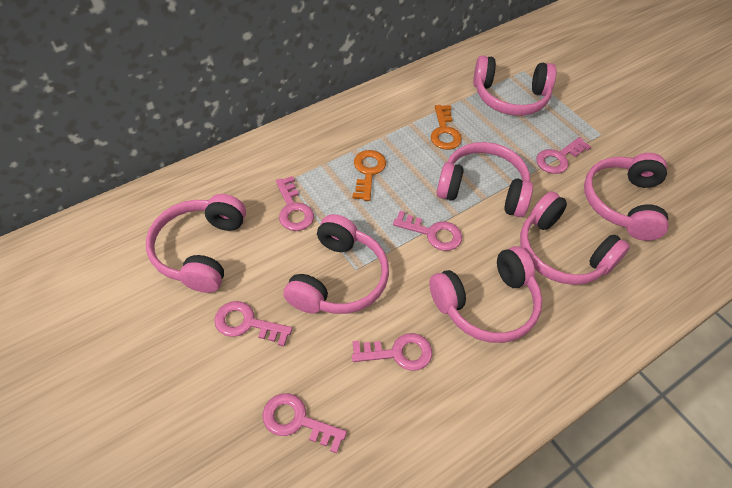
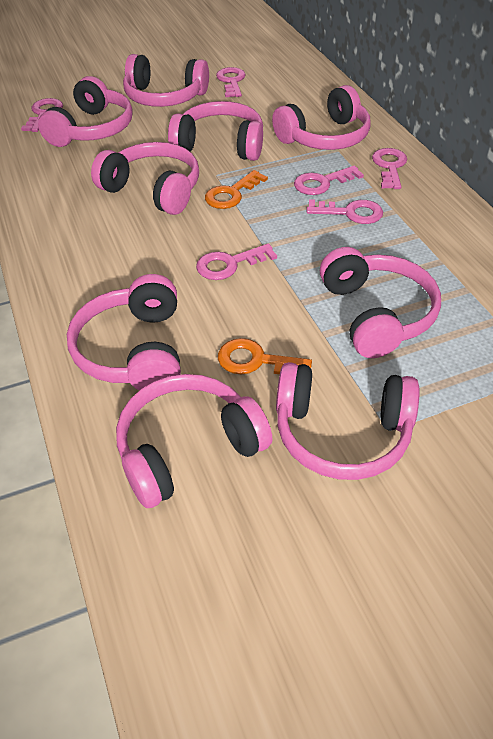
pink headphones: 7 -> 9

